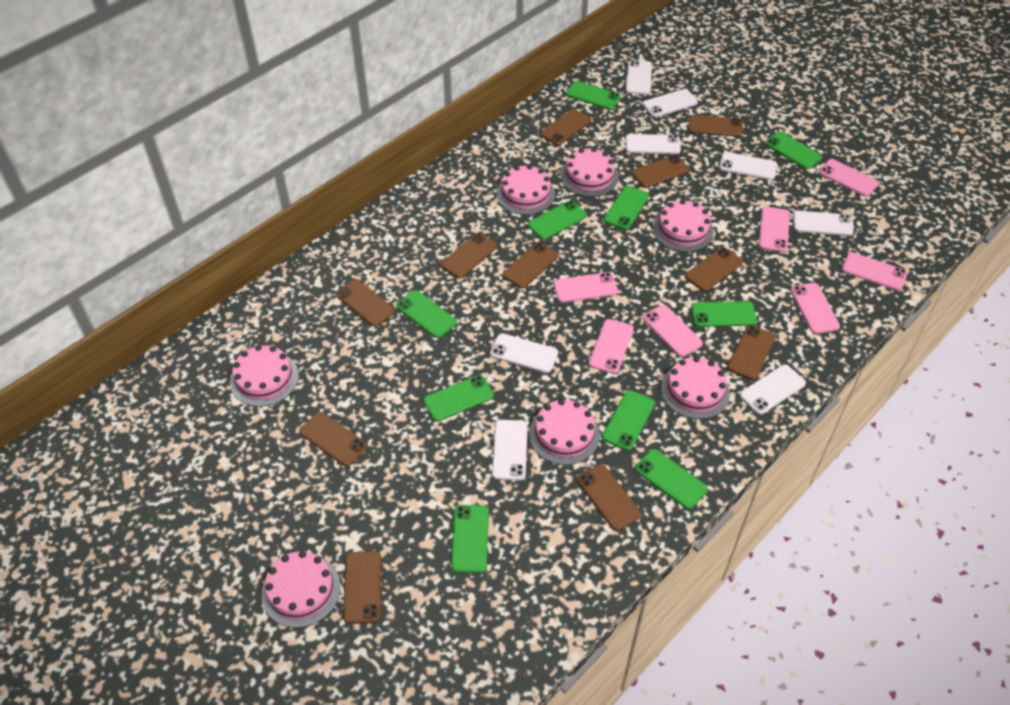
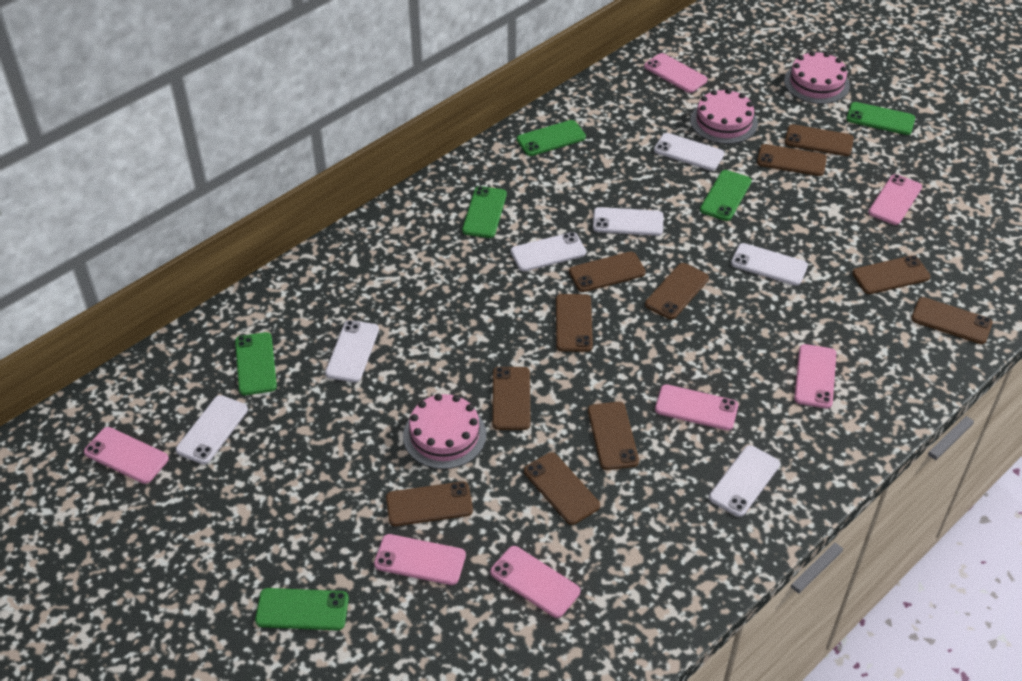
green phone: 10 -> 6
pink cake: 7 -> 3
white phone: 8 -> 7

